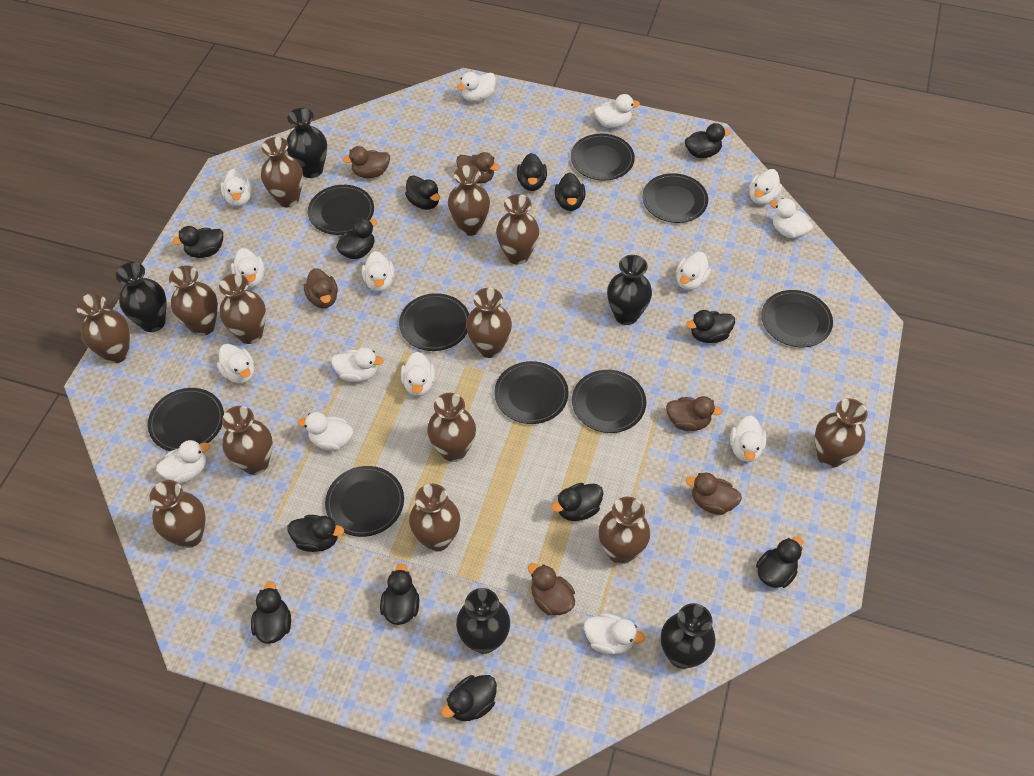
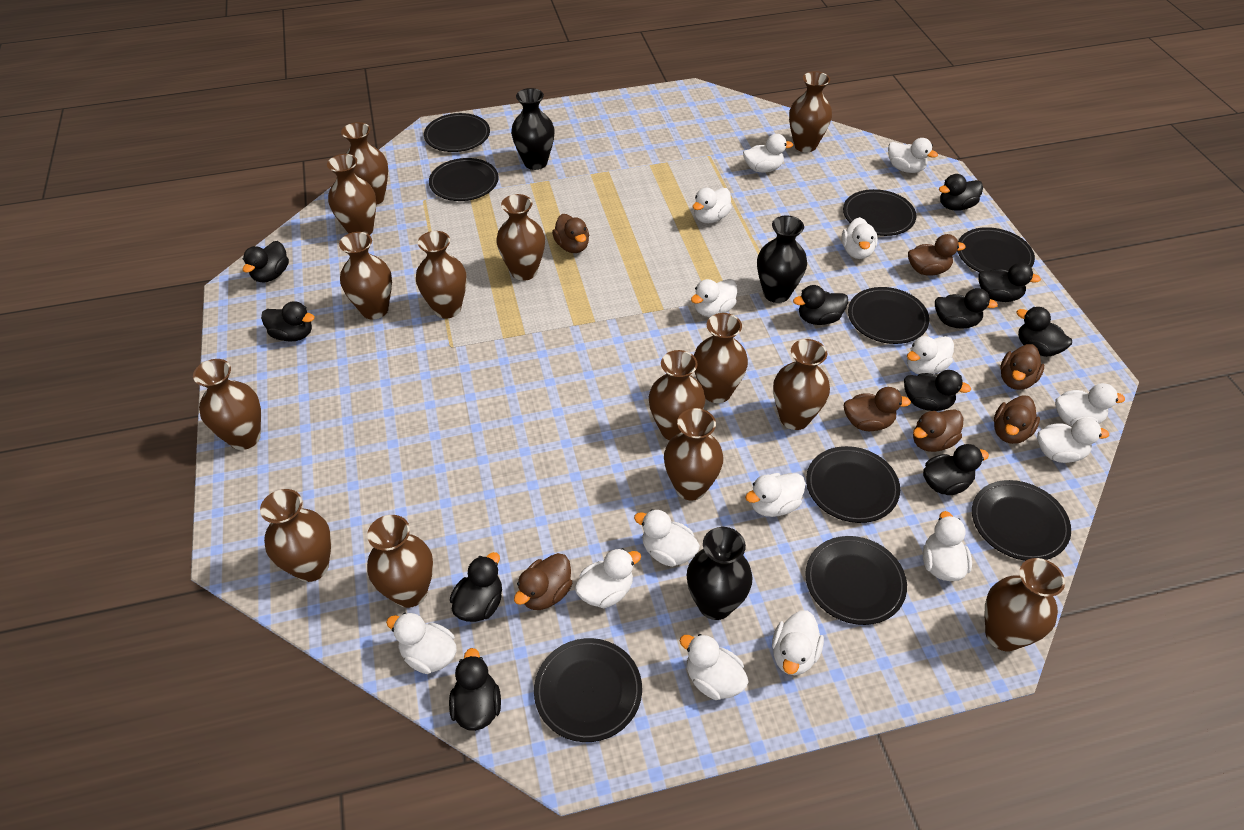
black duck: 13 -> 11
black vase: 5 -> 3
brown duck: 6 -> 7
brown vase: 13 -> 14

